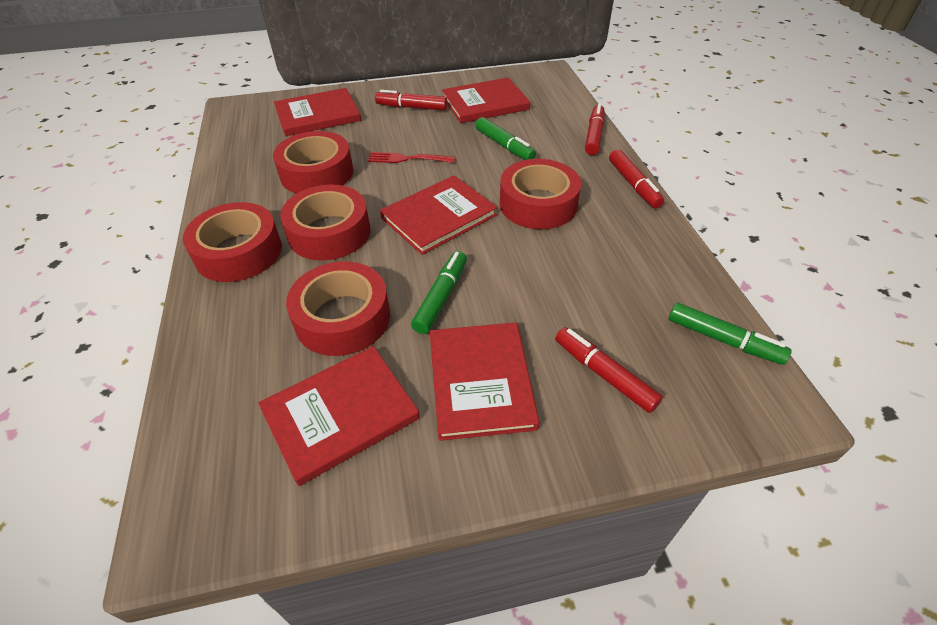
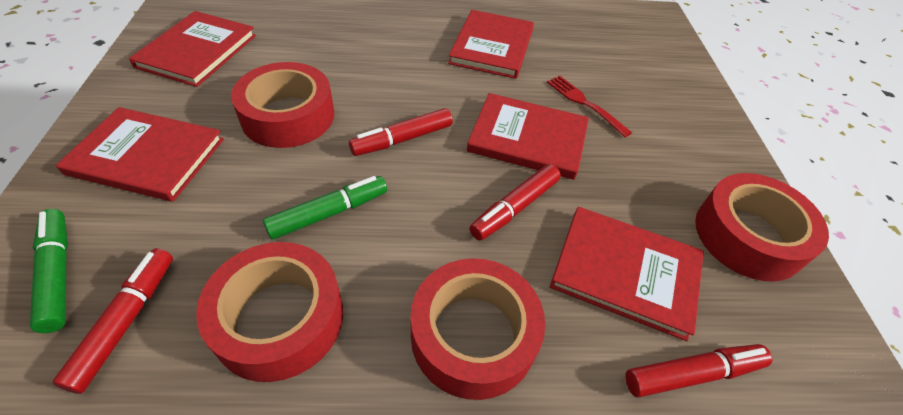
green marker: 3 -> 2
red tape: 5 -> 4

